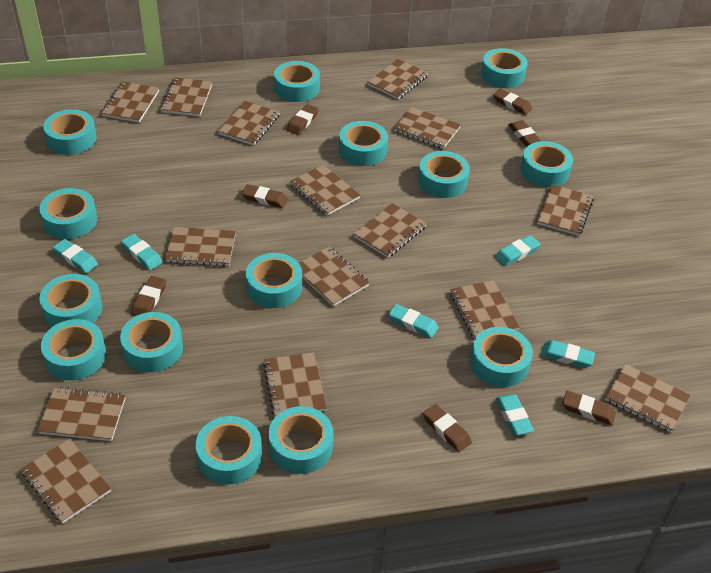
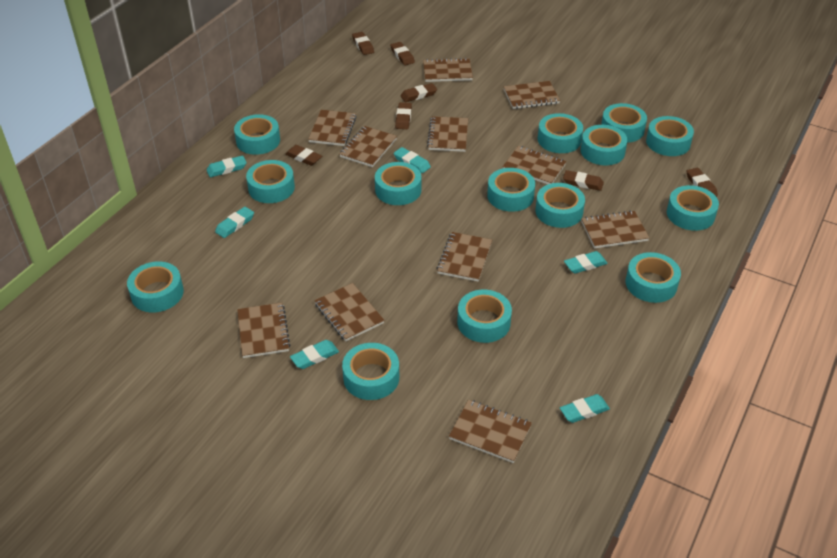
brown notebook: 15 -> 11

